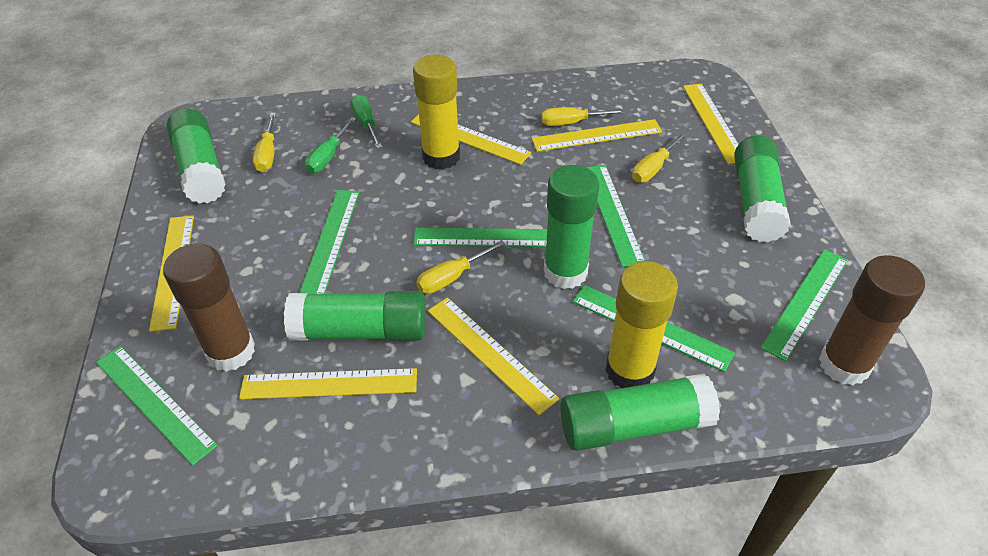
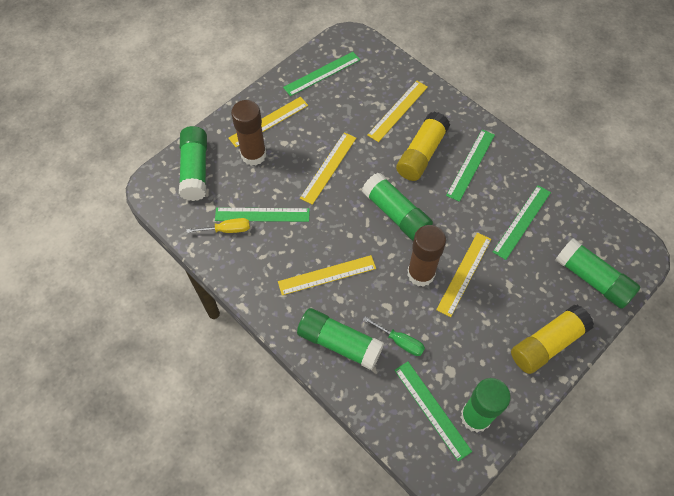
green ruler: 6 -> 5
green screwdriver: 2 -> 1
yellow ruler: 6 -> 5
yellow screwdriver: 4 -> 1

